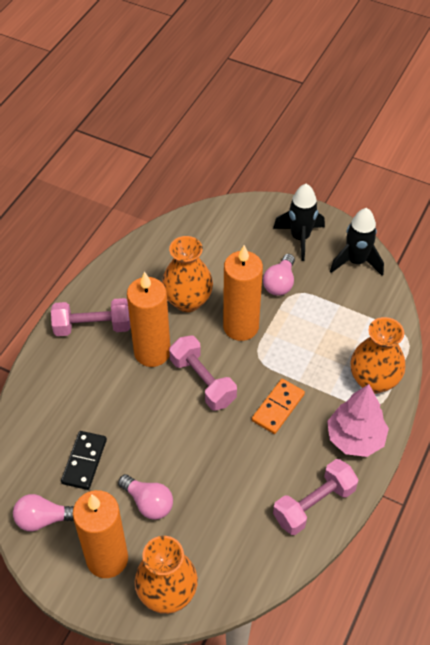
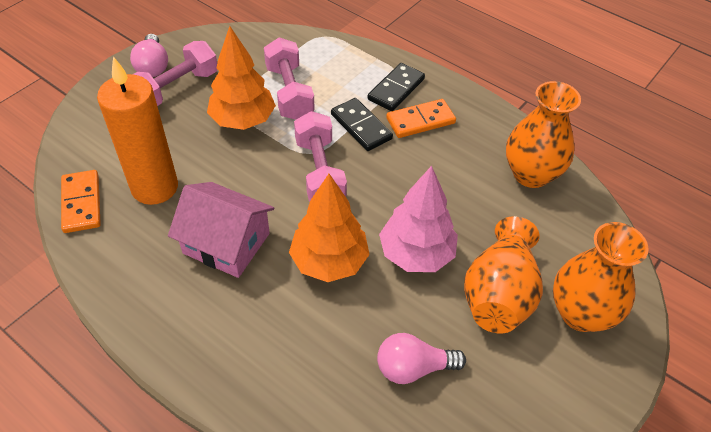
black domino: 1 -> 2
black rocket: 2 -> 0
orange candle: 3 -> 1
orange domino: 1 -> 2
orange tree: 0 -> 2
pink house: 0 -> 1
pink light bulb: 3 -> 2

